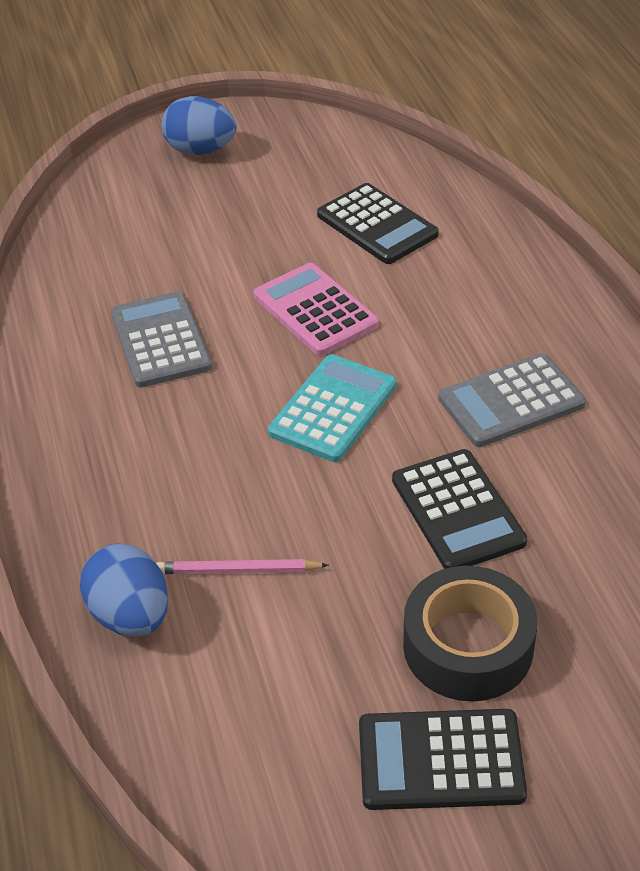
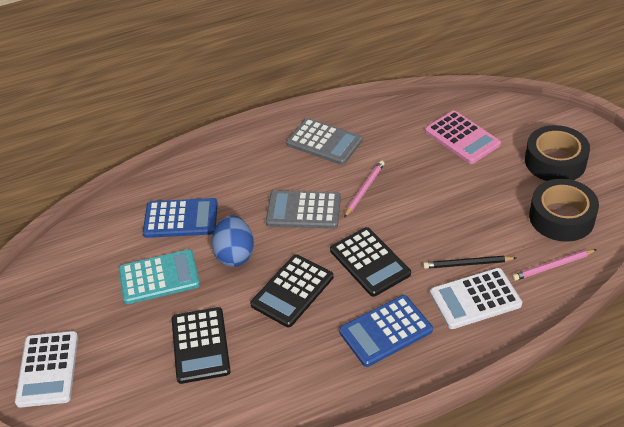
black pencil: 0 -> 1
black tape: 1 -> 2
blue calculator: 0 -> 2
blue egg: 2 -> 1
pink pencil: 1 -> 2
white calculator: 0 -> 2

